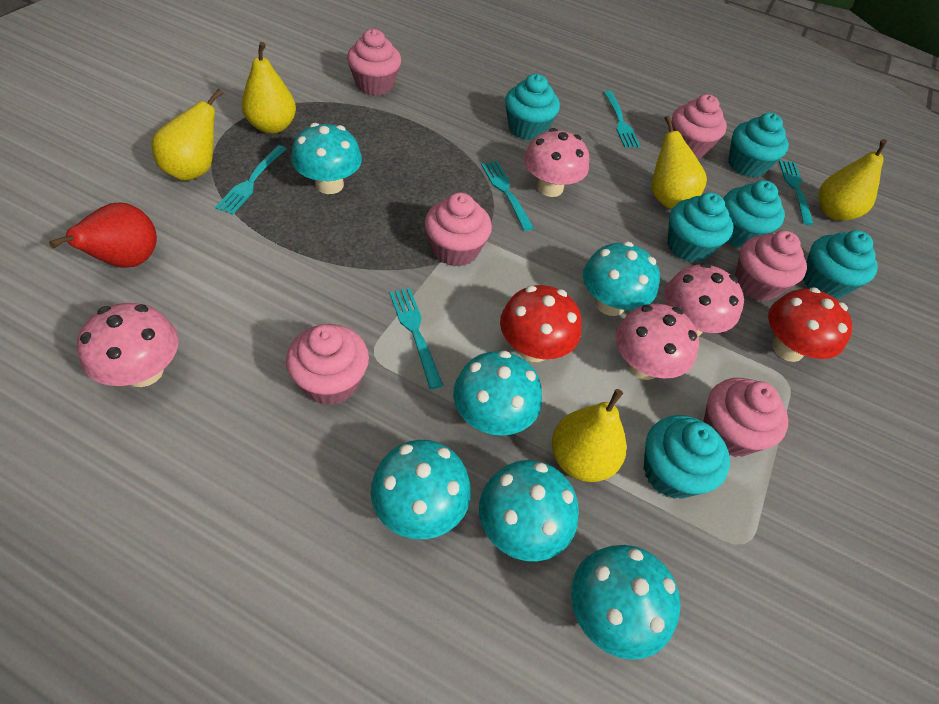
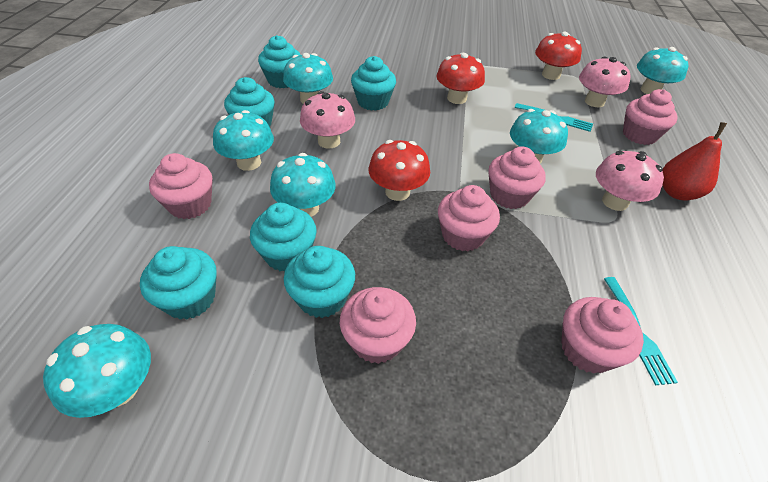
pink mushroom: 4 -> 3
red mushroom: 2 -> 3
turquoise fork: 5 -> 2
yellow pear: 5 -> 0

